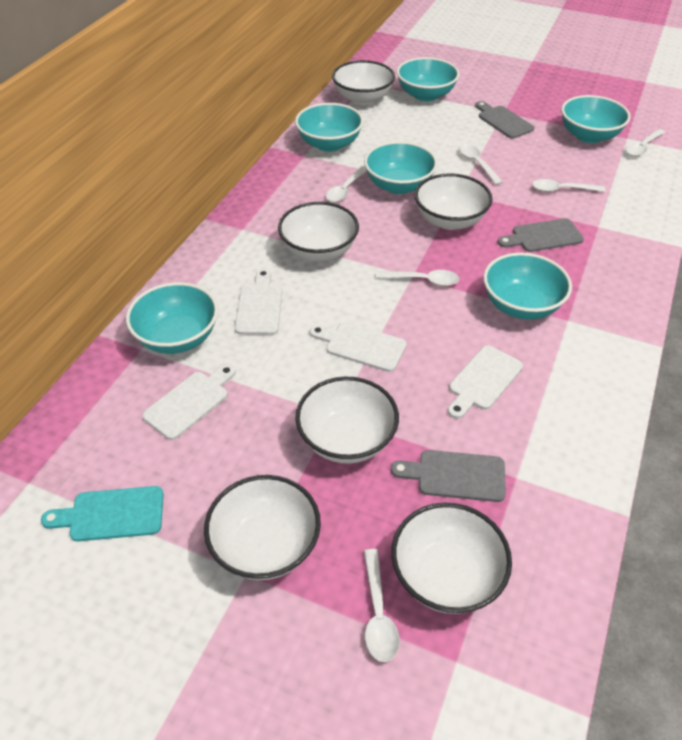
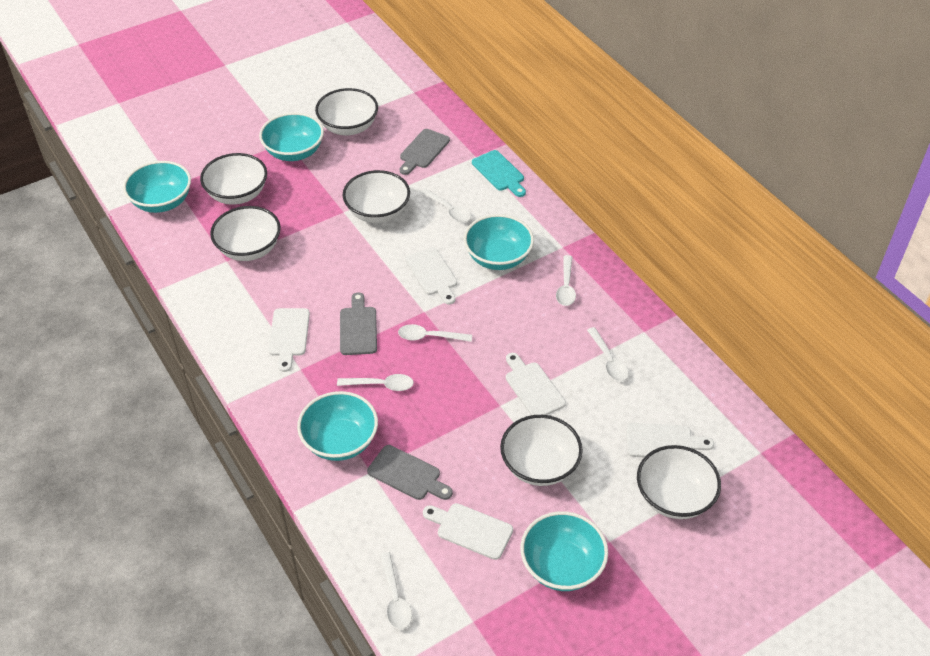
turquoise bowl: 6 -> 5
white cutting board: 4 -> 5

